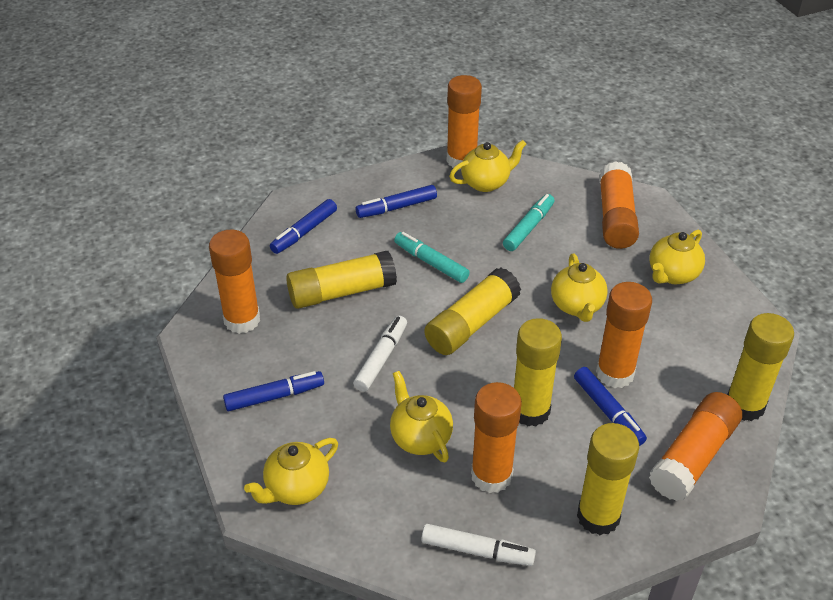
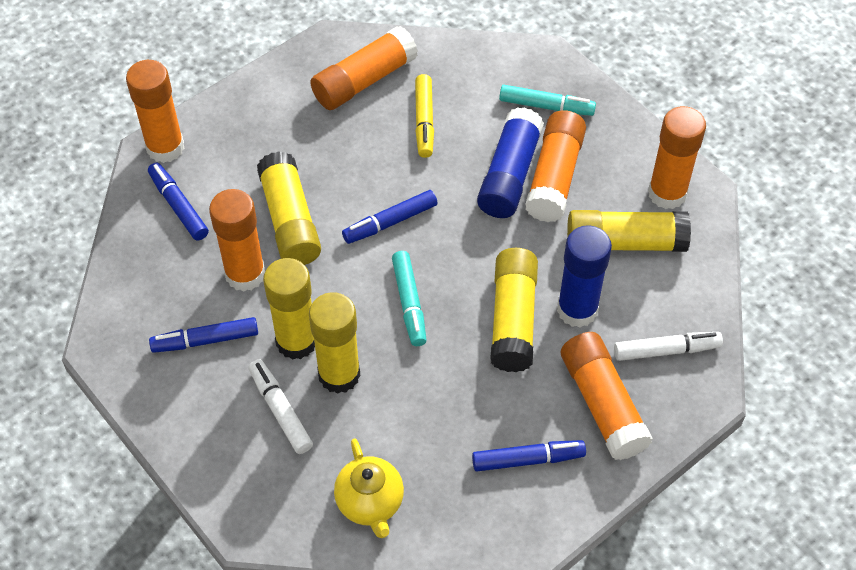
blue glue stick: 0 -> 2
yellow marker: 0 -> 1
yellow teapot: 5 -> 1

